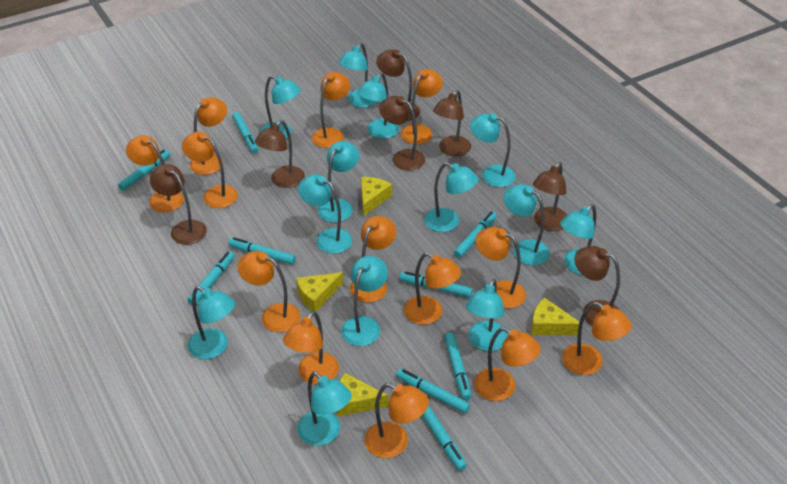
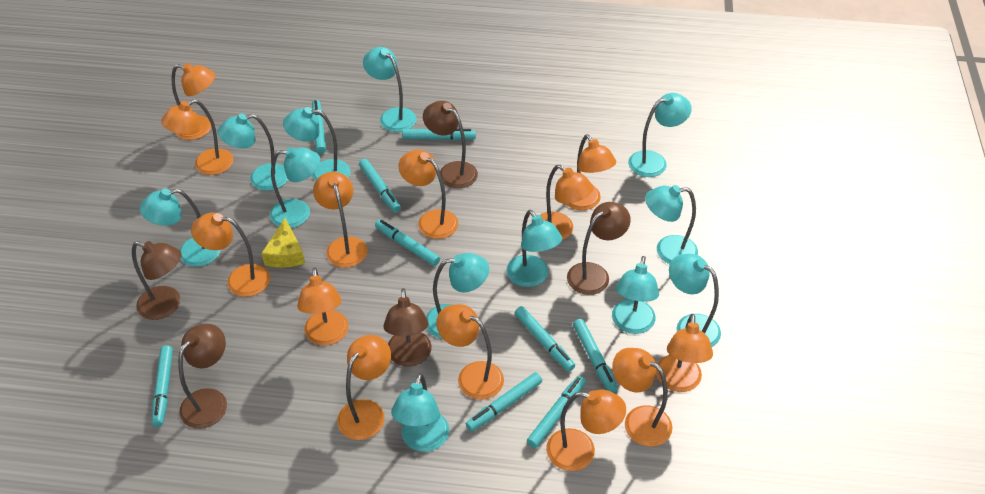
brown lamp: 7 -> 5
turquoise lamp: 13 -> 12
yellow cheese: 4 -> 1

